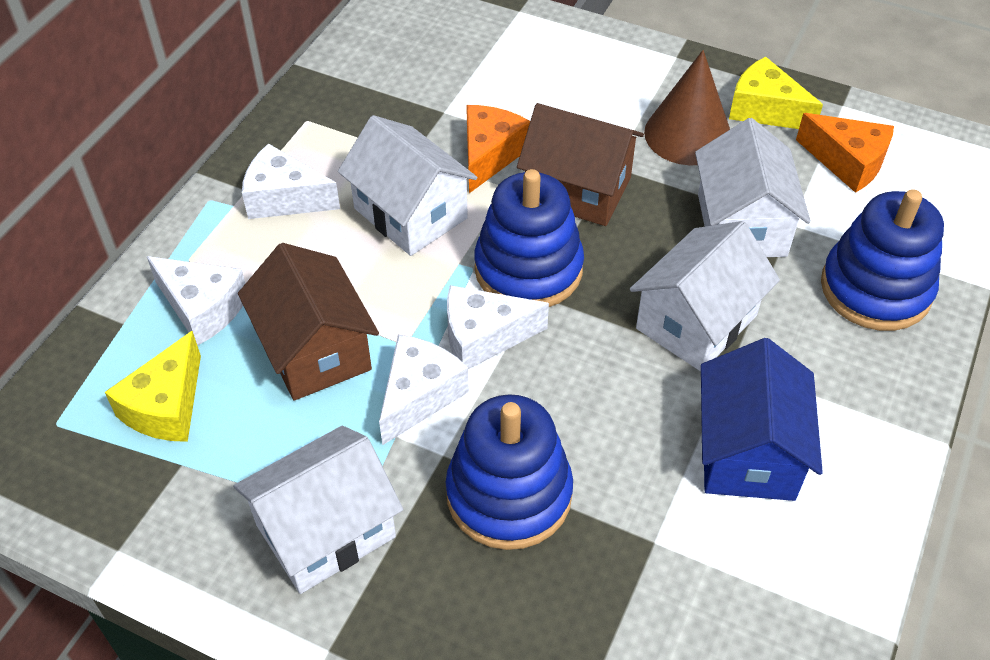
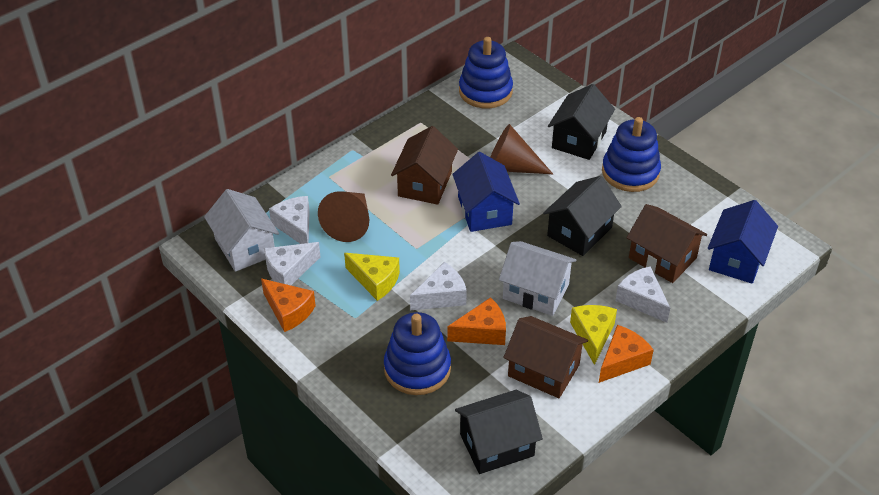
black house: 0 -> 3
blue house: 1 -> 2
brown cone: 1 -> 2
brown house: 2 -> 3
orange cheese: 2 -> 3
white house: 4 -> 2

